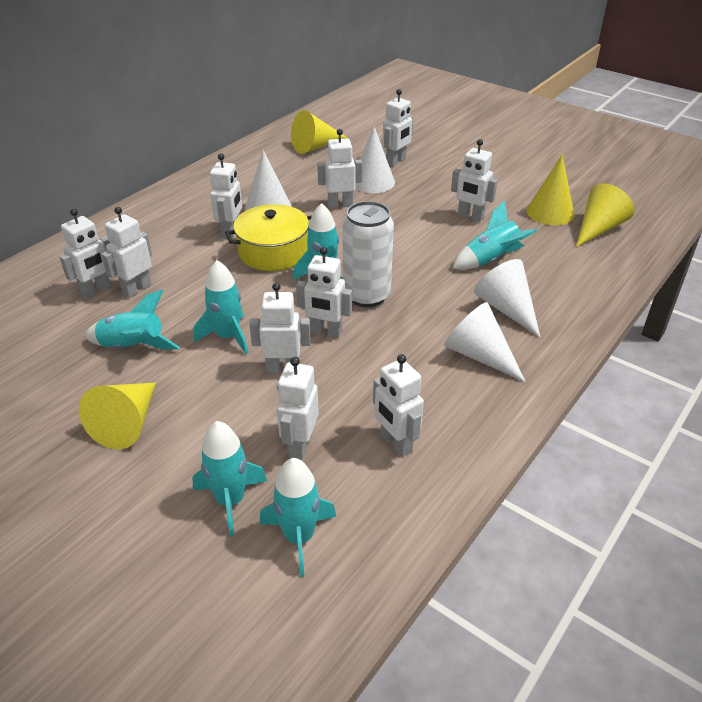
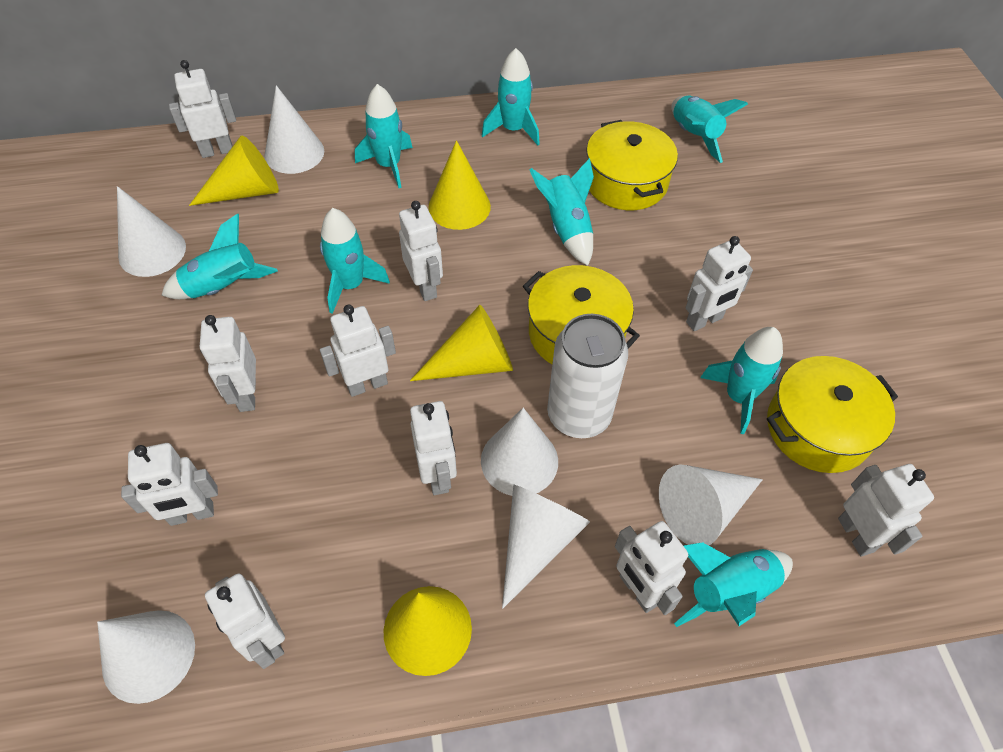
turquoise rocket: 6 -> 8
white cone: 4 -> 6
yellow pot: 1 -> 3

